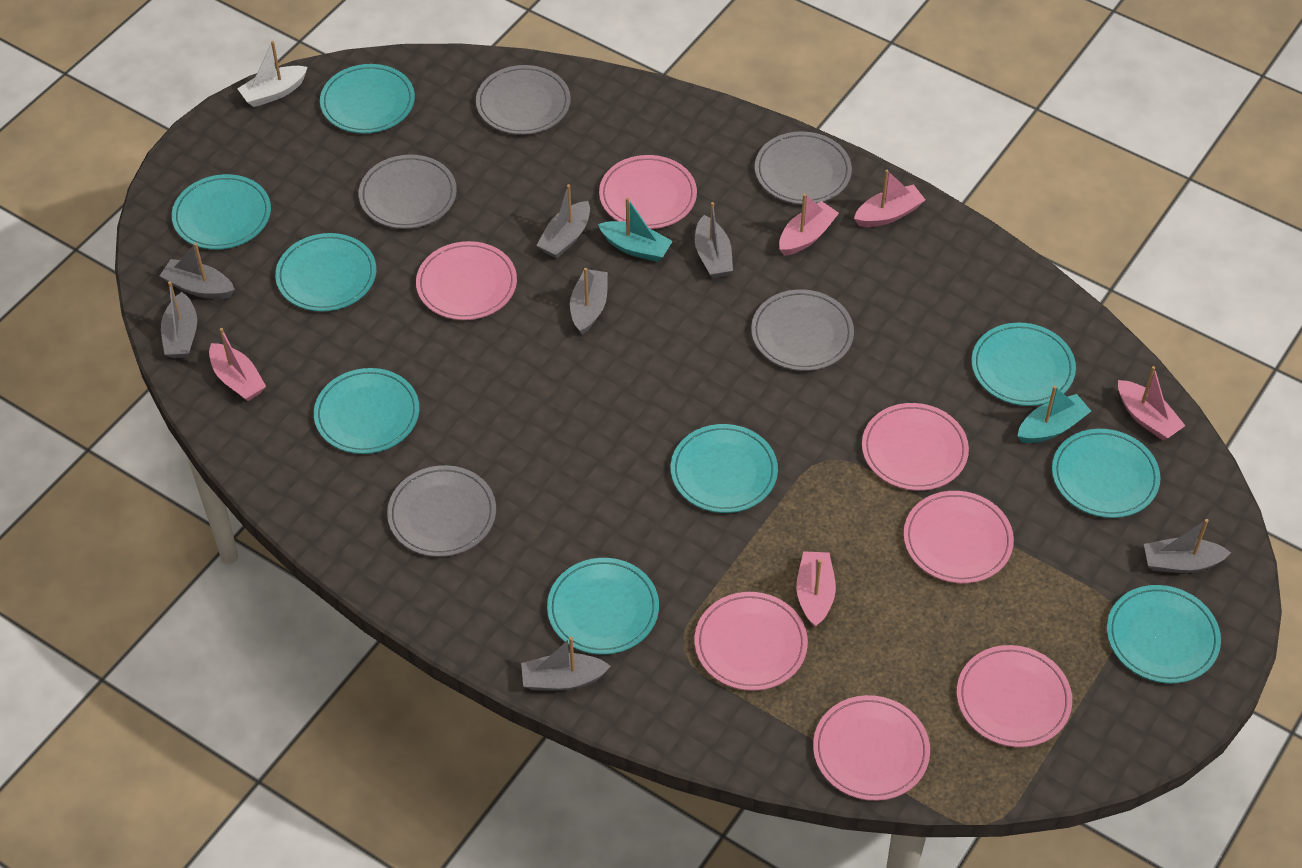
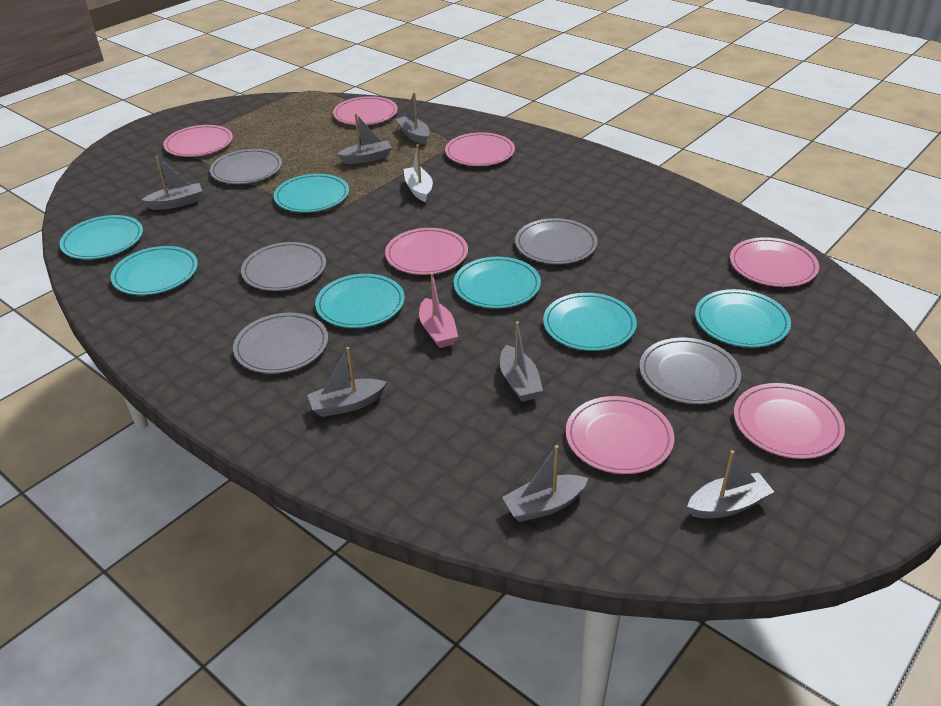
pink boat: 5 -> 1
turquoise boat: 2 -> 0
turquoise plate: 9 -> 7

